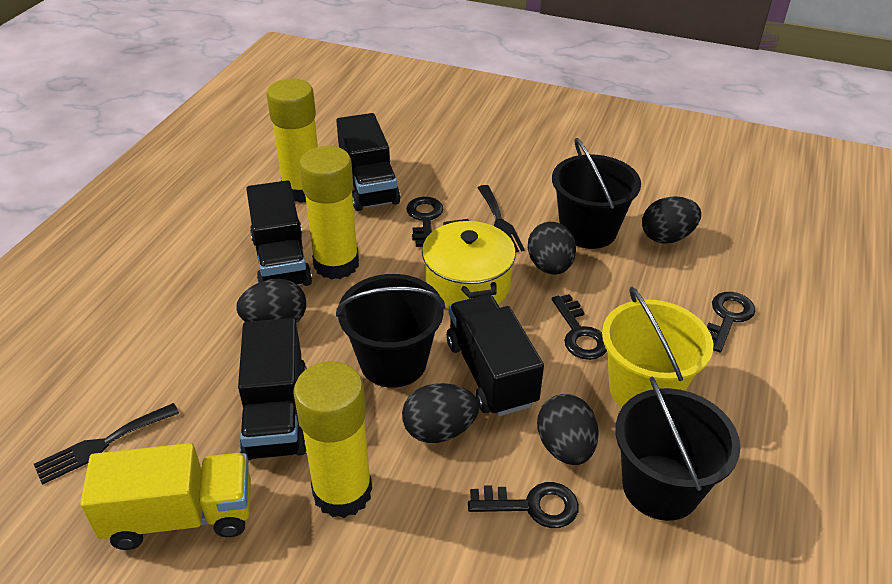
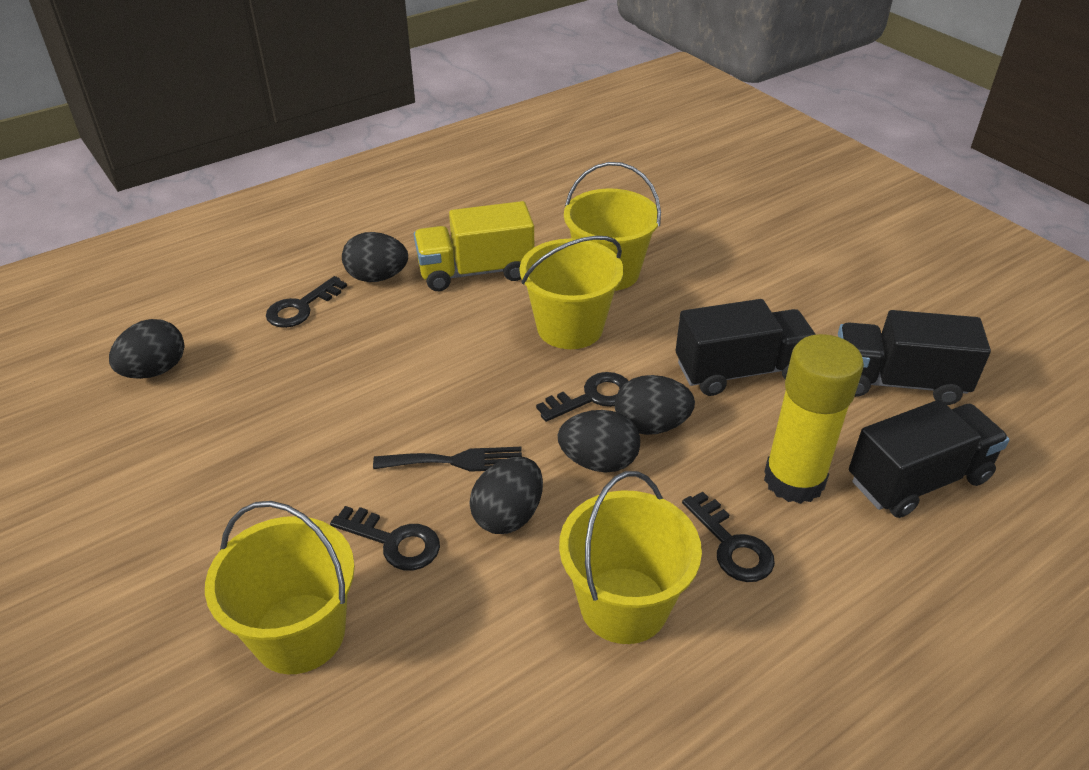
black bucket: 3 -> 0
black fork: 2 -> 1
black truck: 4 -> 3
yellow bucket: 1 -> 4
yellow glue stick: 3 -> 1
yellow pot: 1 -> 0

